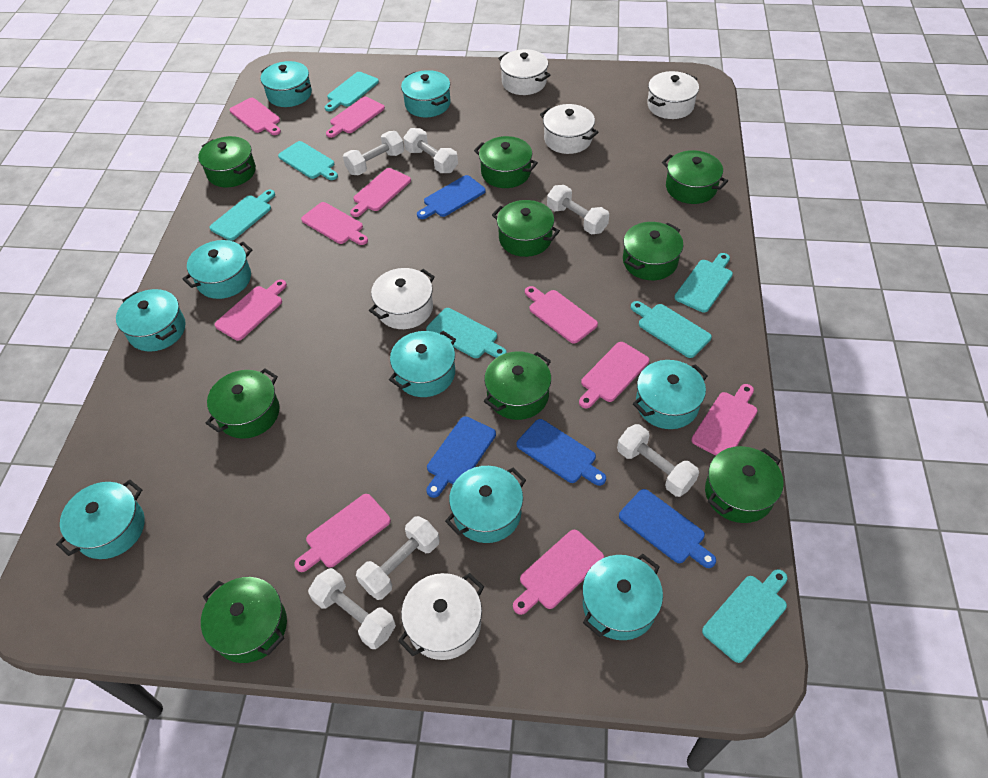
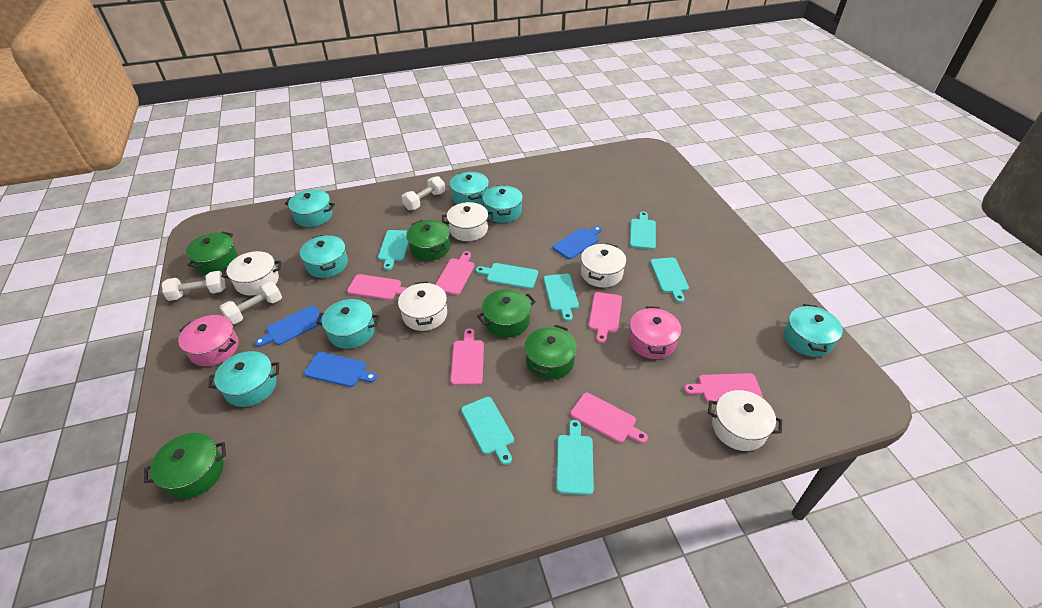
blue cutting board: 4 -> 3
green pot: 9 -> 5
pink cutting board: 10 -> 6
pink pot: 0 -> 2
turquoise pot: 9 -> 7
white dumbbell: 6 -> 3

